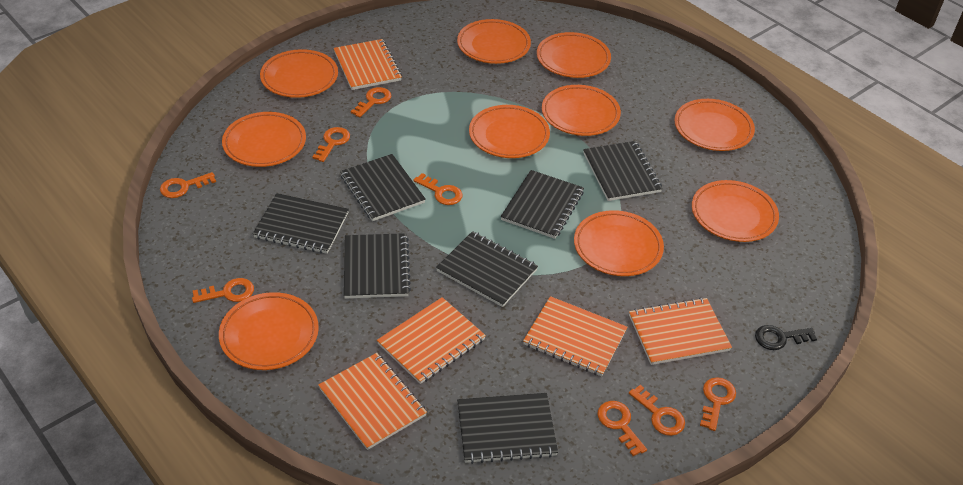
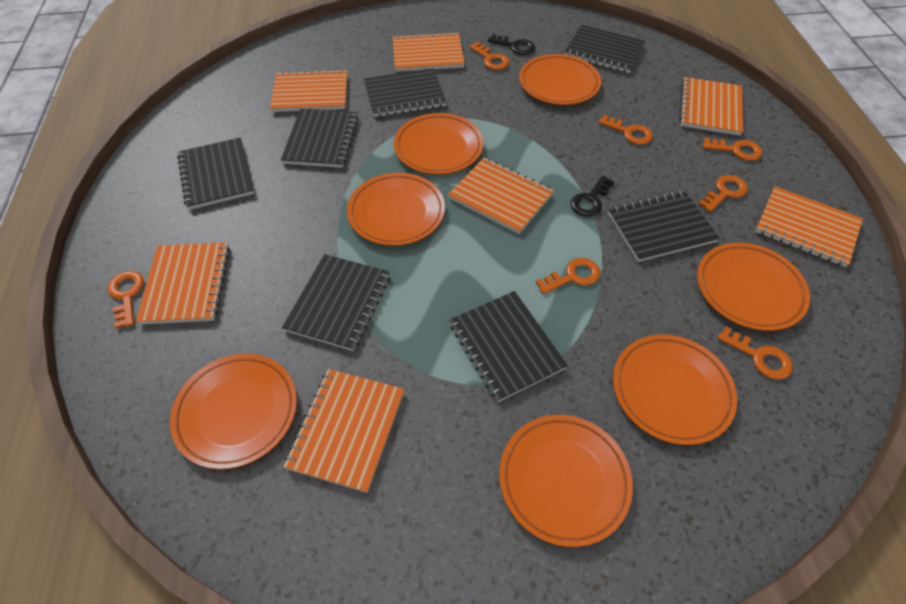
black key: 1 -> 2
orange key: 8 -> 7
orange notebook: 5 -> 7
orange plate: 10 -> 7

